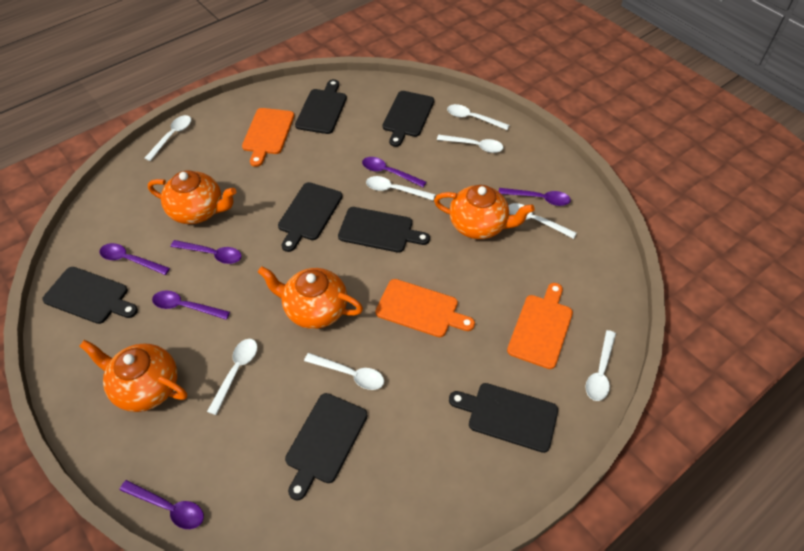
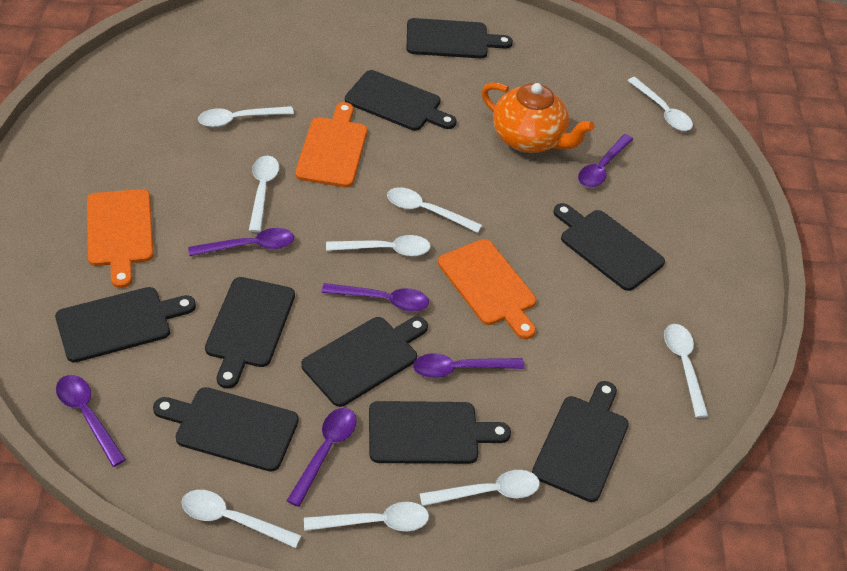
black cutting board: 7 -> 9
orange teapot: 4 -> 1
white spoon: 8 -> 9

